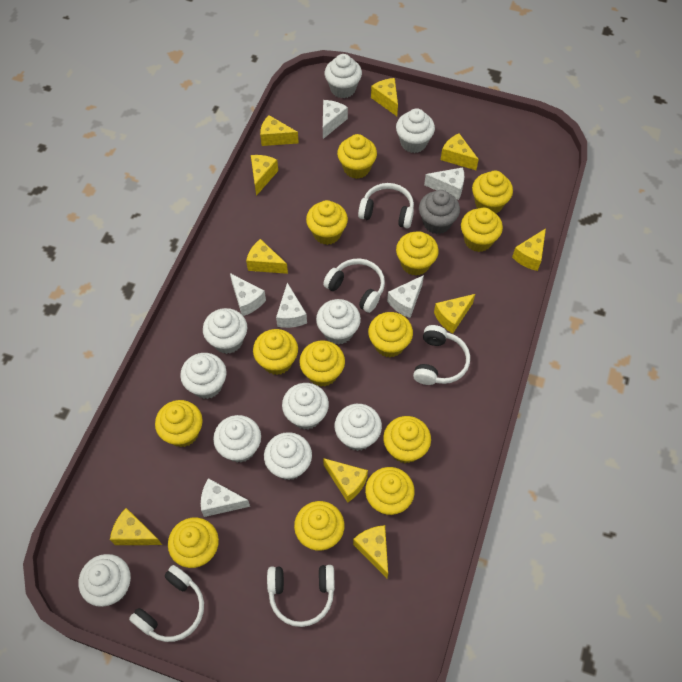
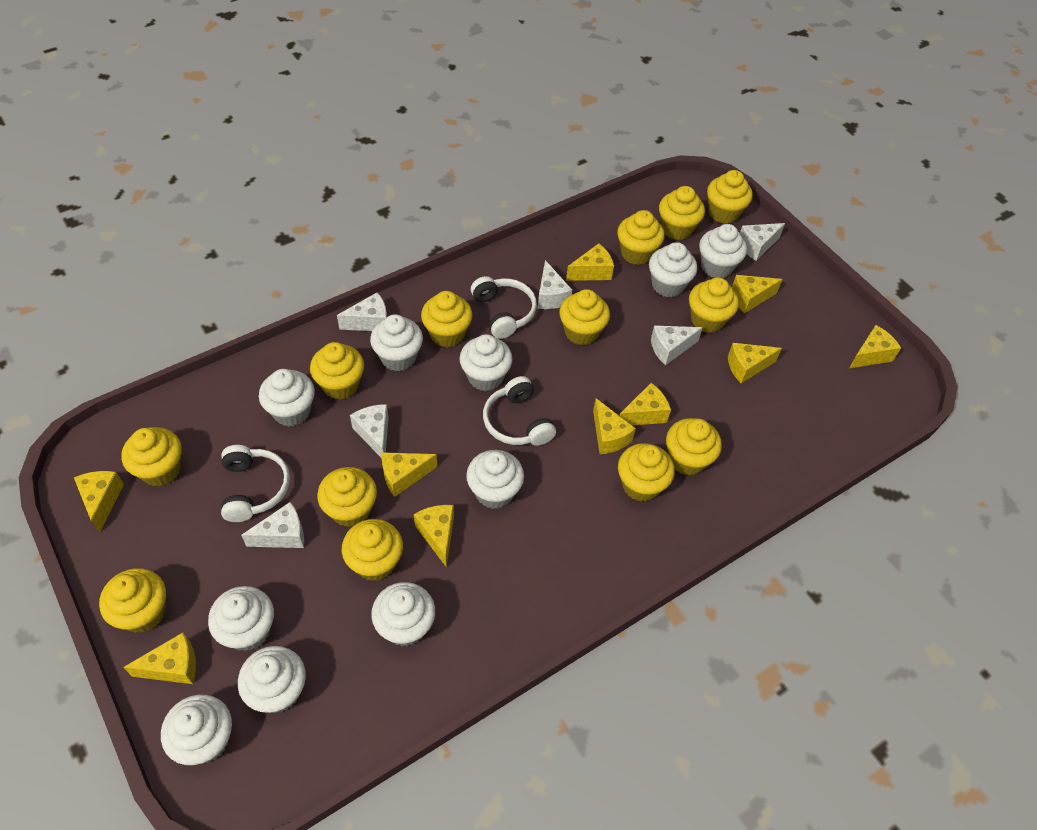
grey cupcake: 1 -> 0
white headphones: 5 -> 3

